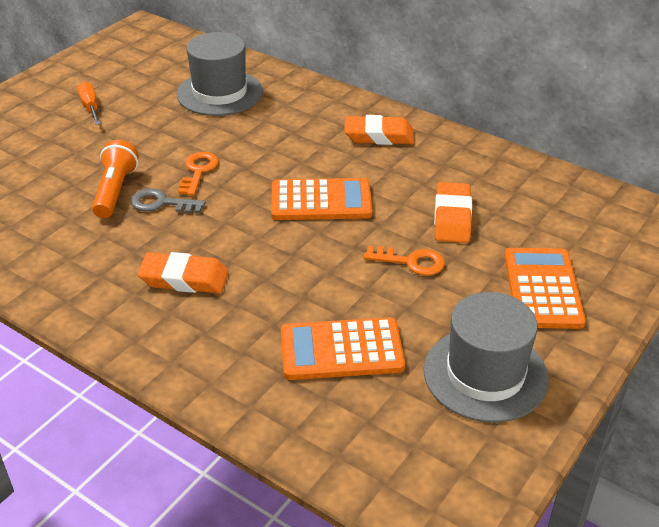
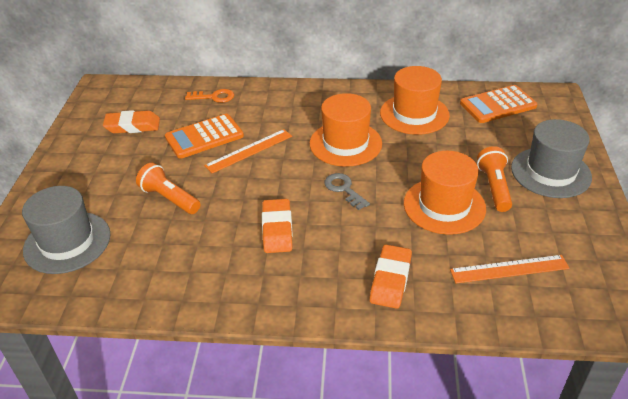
orange calculator: 3 -> 2
orange flashlight: 1 -> 2
orange hat: 0 -> 3
orange key: 2 -> 1
orange ruler: 0 -> 2
orange screwdriver: 1 -> 0

